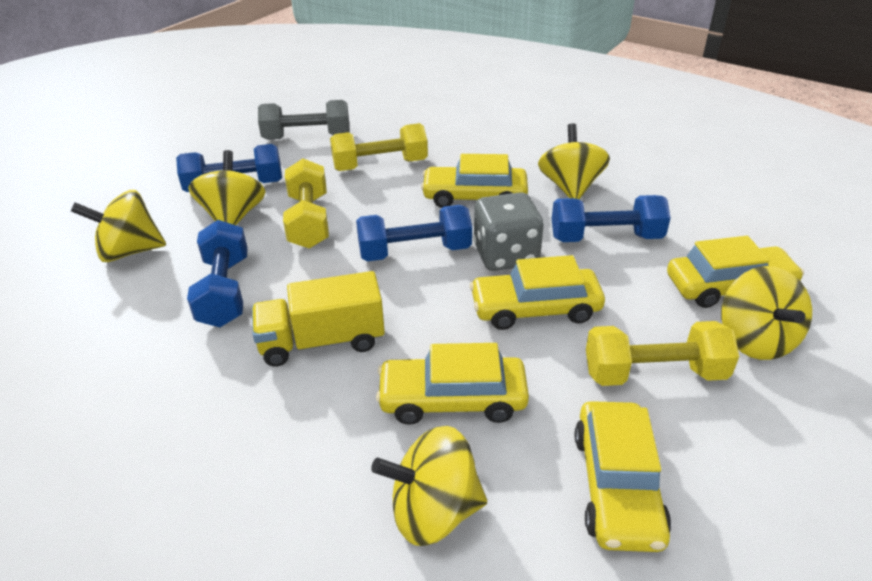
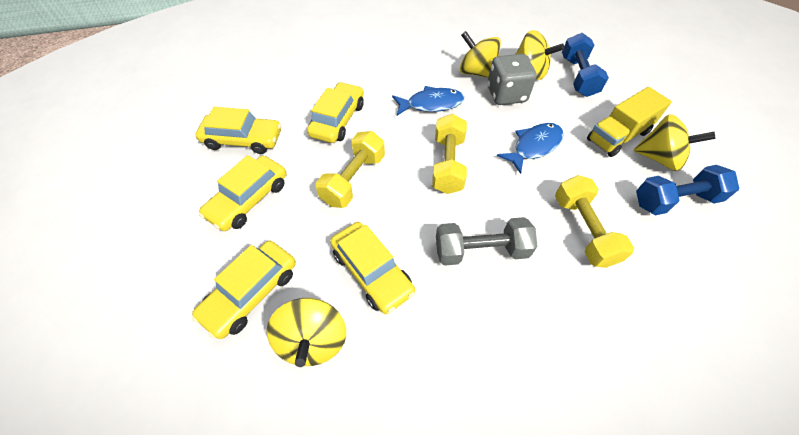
blue dumbbell: 4 -> 2
blue fish: 0 -> 2
yellow spinning top: 5 -> 4

